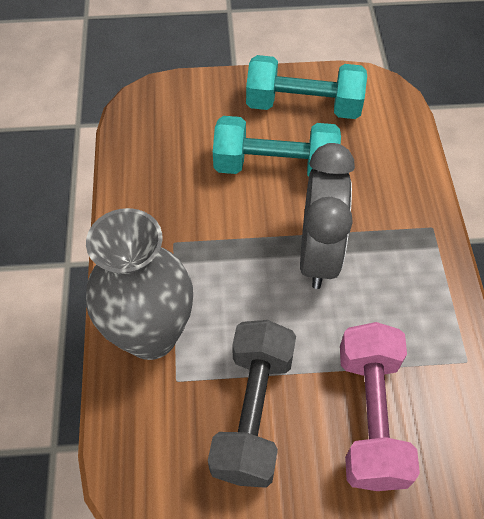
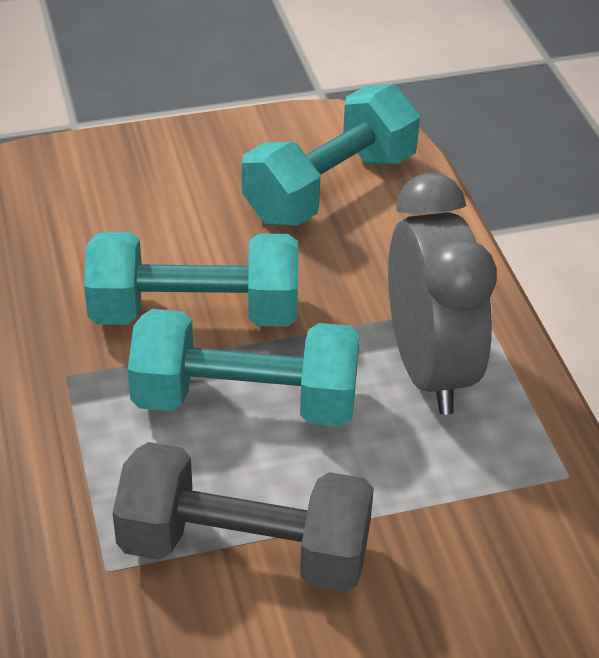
grey vase: 1 -> 0
pink dumbbell: 1 -> 0
turquoise dumbbell: 2 -> 3

